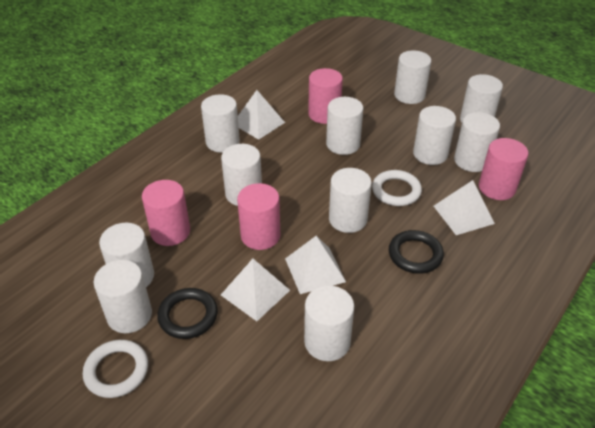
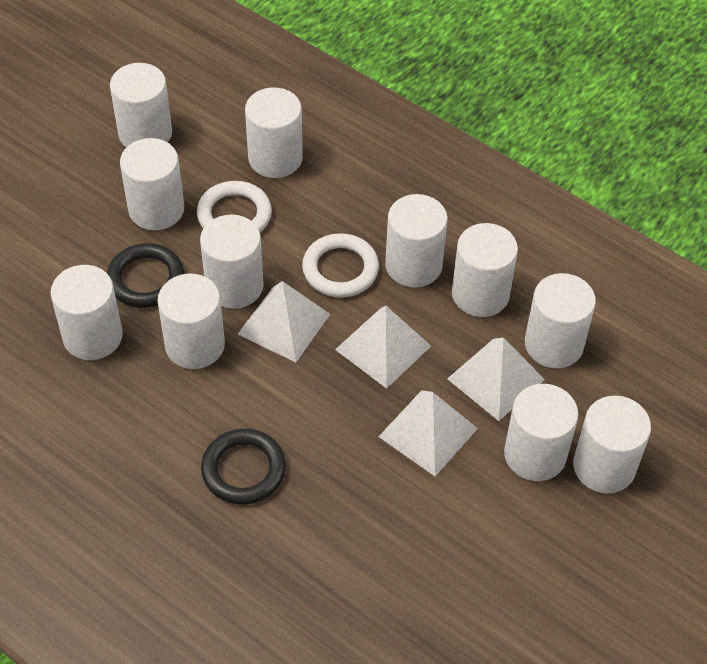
pink cylinder: 4 -> 0

